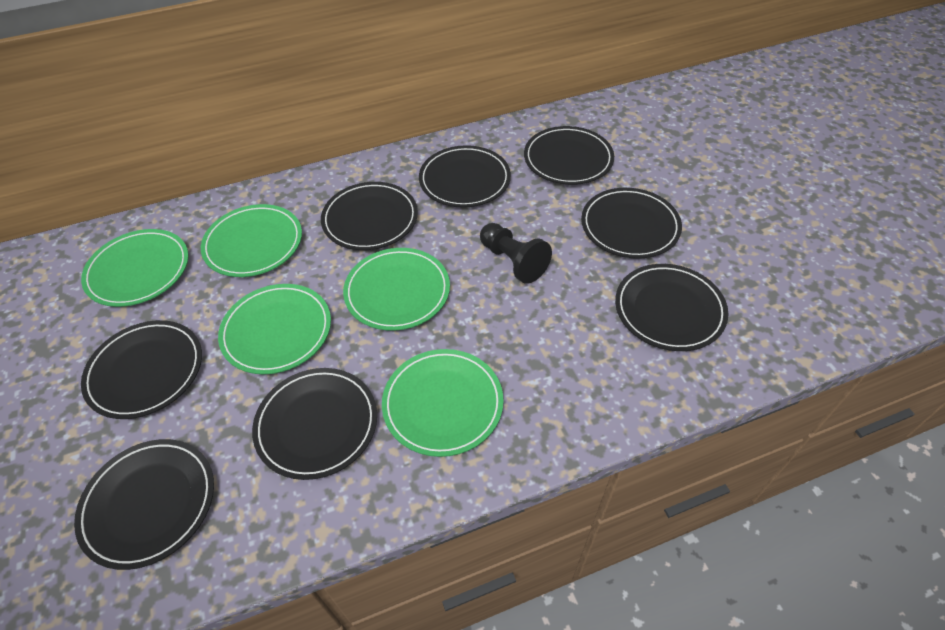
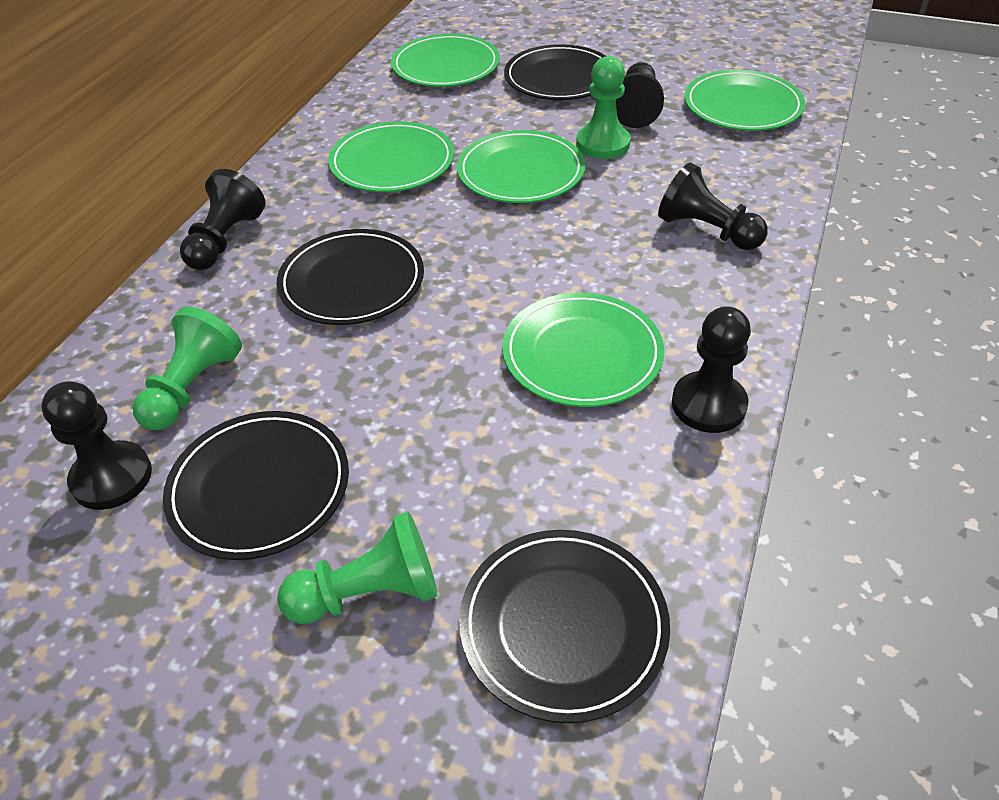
black pawn: 1 -> 5
black plate: 8 -> 4
green pawn: 0 -> 3

